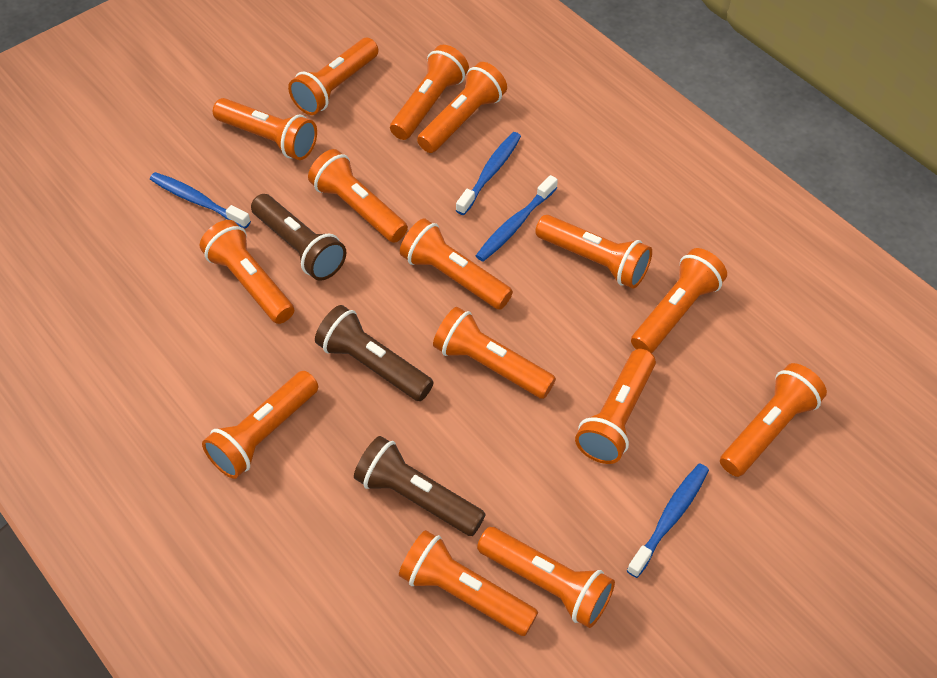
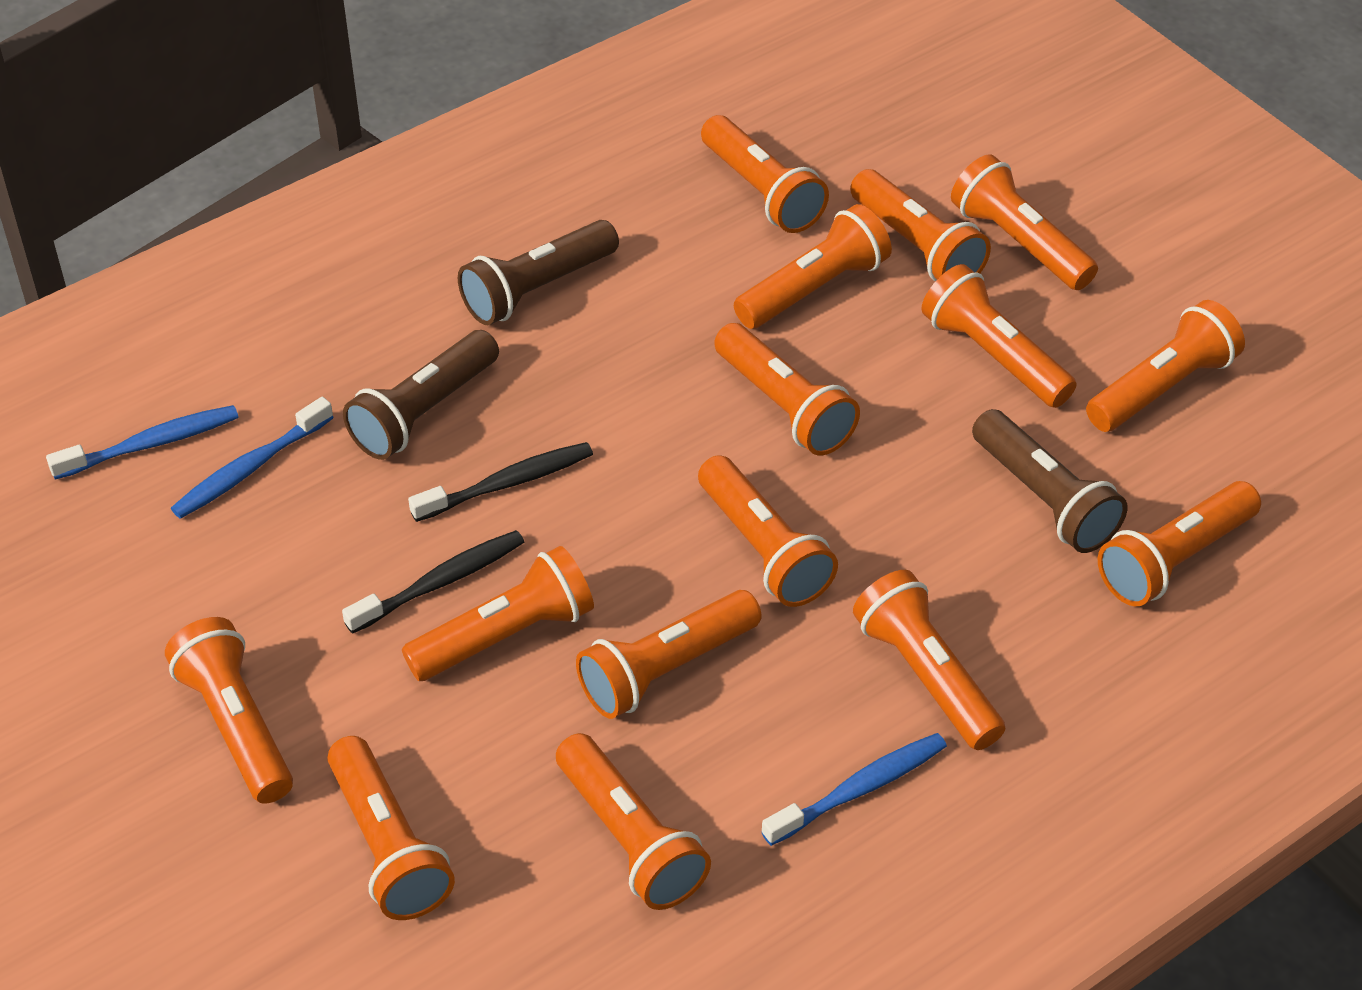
black toothbrush: 0 -> 2
blue toothbrush: 4 -> 3

